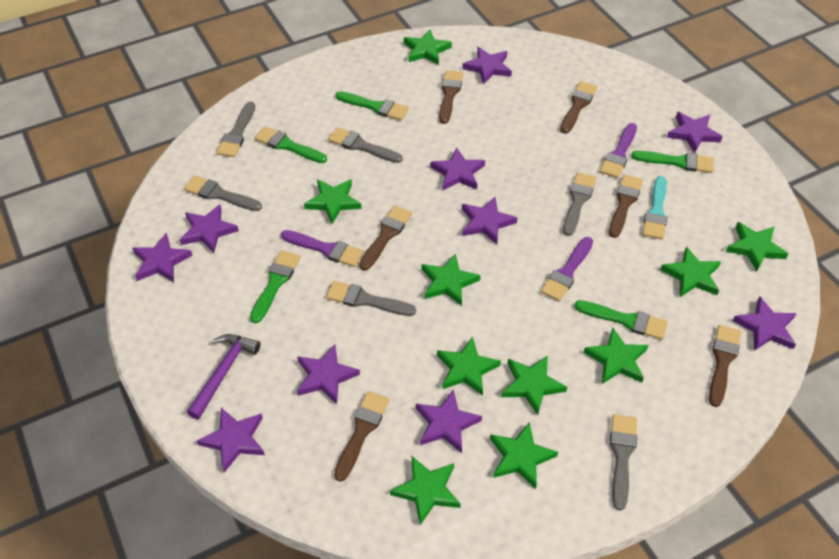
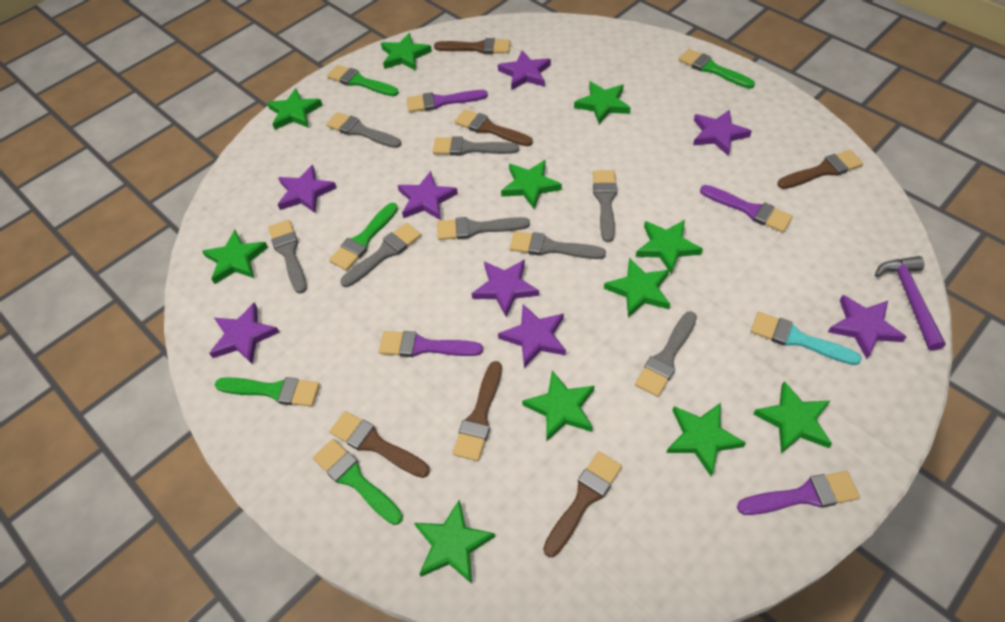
green star: 10 -> 11
grey brush: 6 -> 8
purple brush: 3 -> 4
purple star: 10 -> 8

